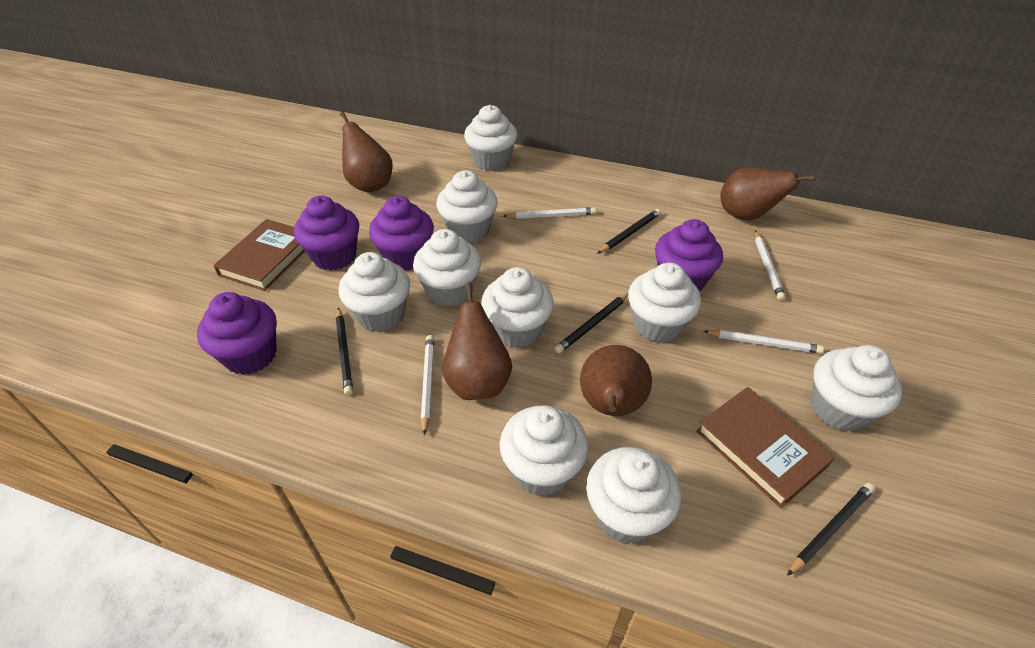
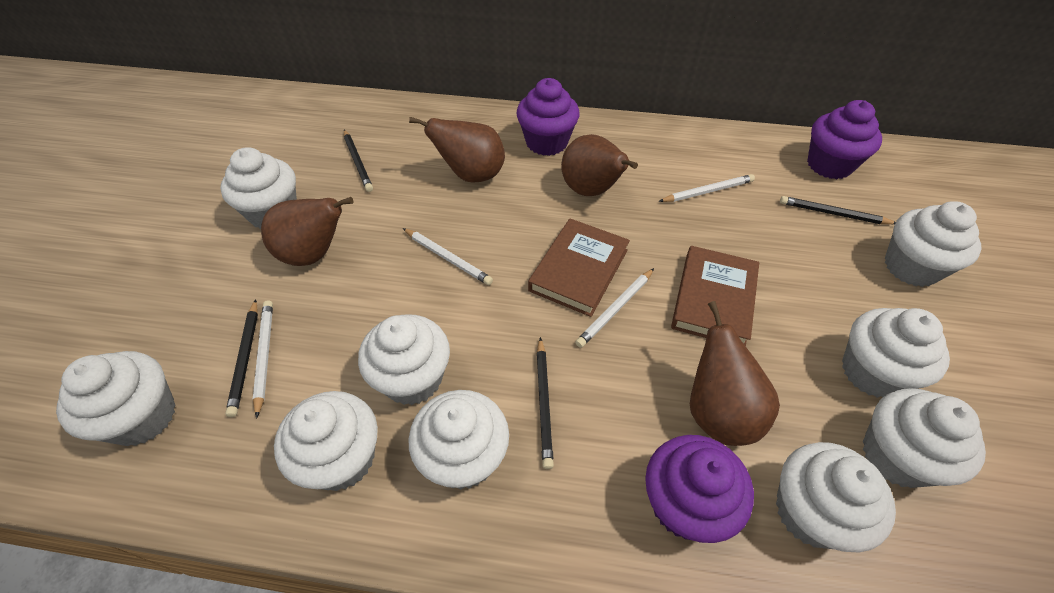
purple cupcake: 4 -> 3

